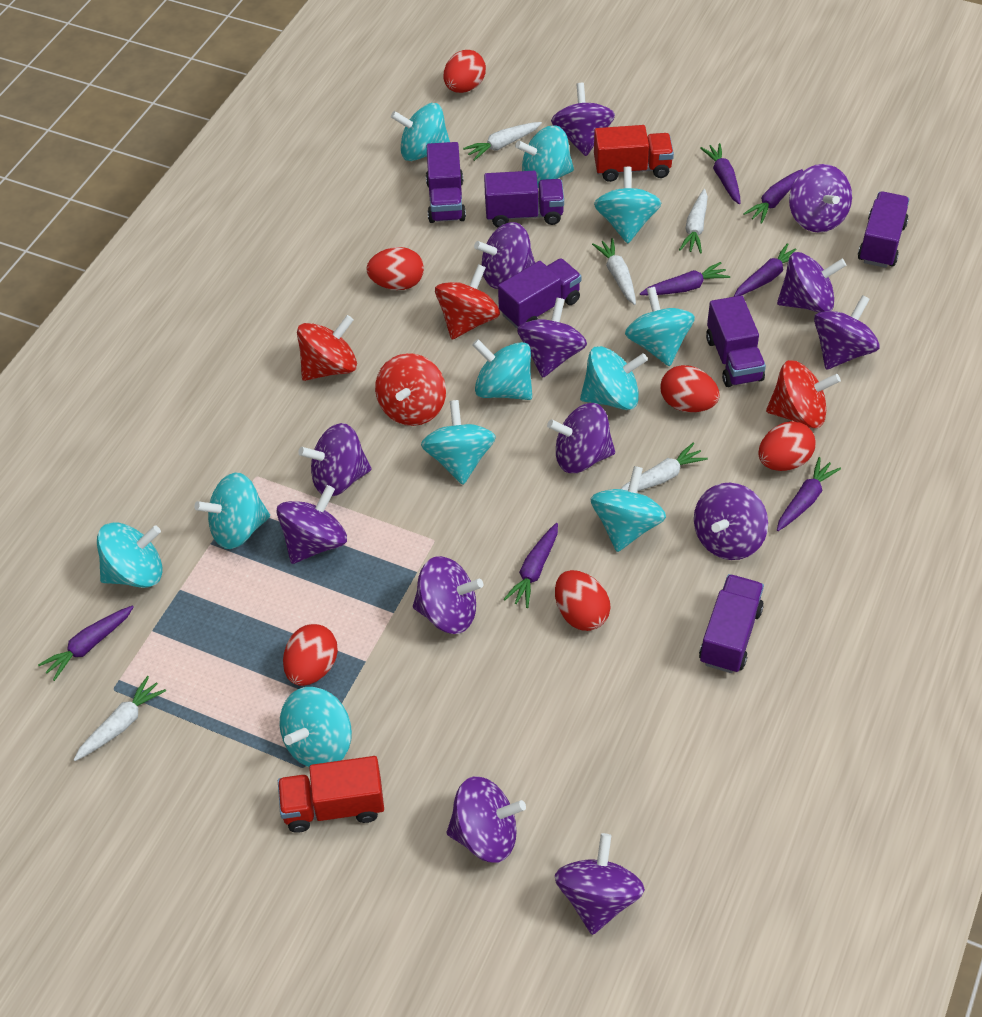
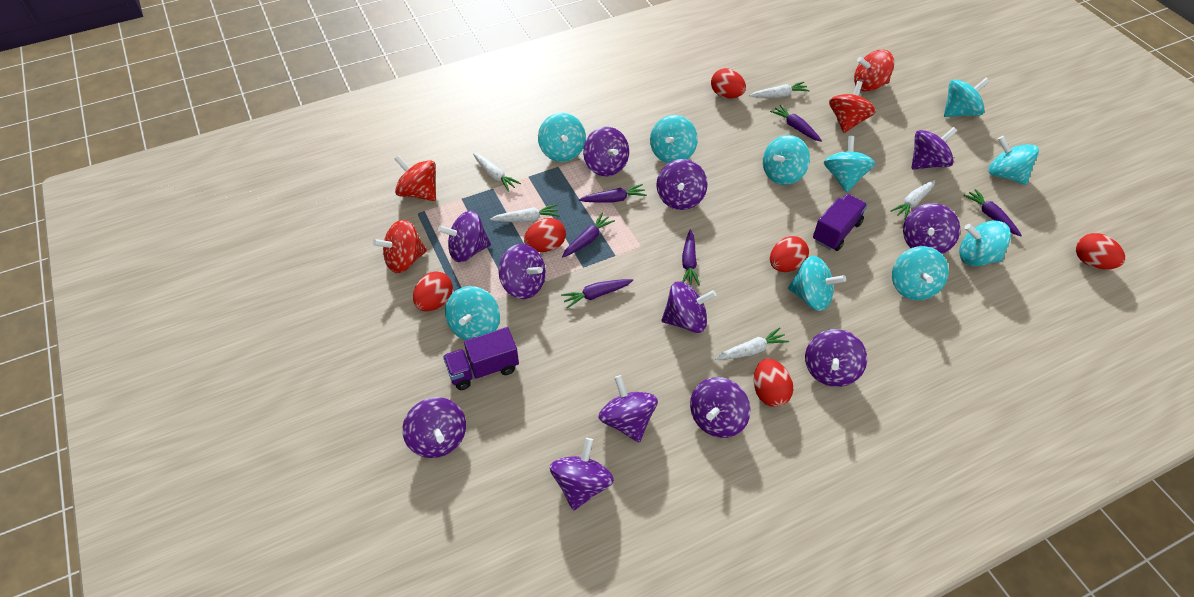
purple carrot: 7 -> 6
purple spinning top: 13 -> 12
purple truck: 6 -> 2
red truck: 2 -> 0
turquoise spinning top: 11 -> 10

